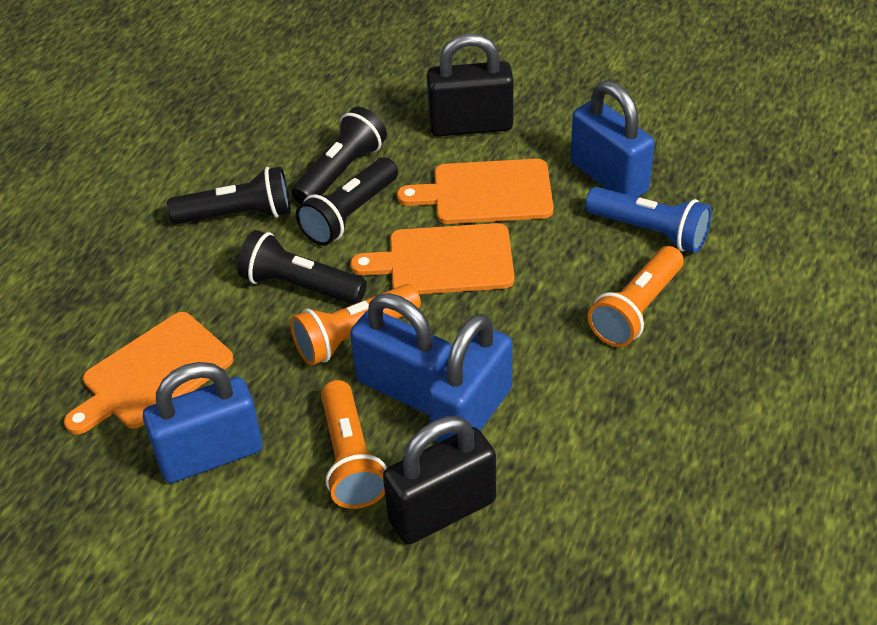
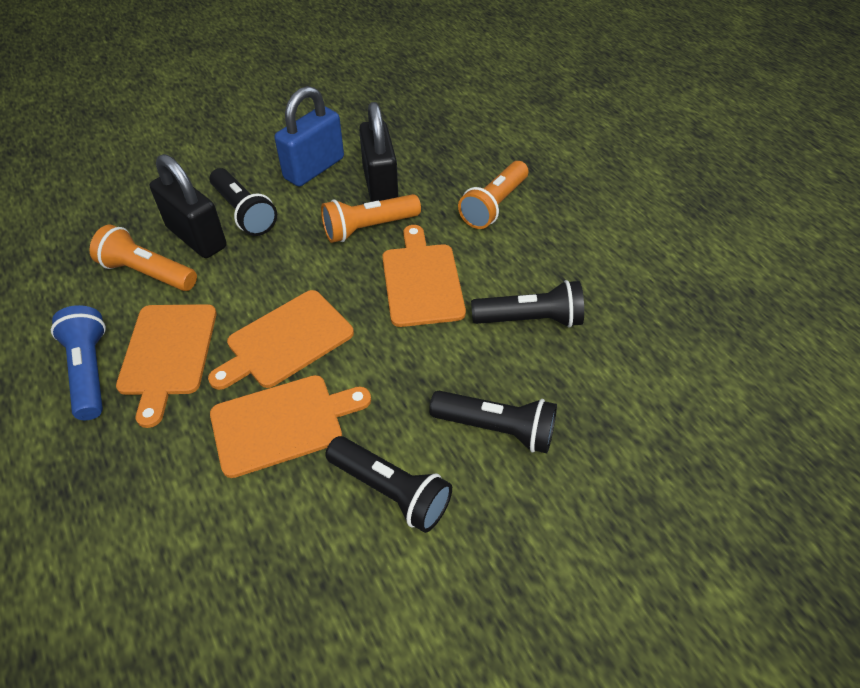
blue padlock: 4 -> 1
orange cutting board: 3 -> 4

